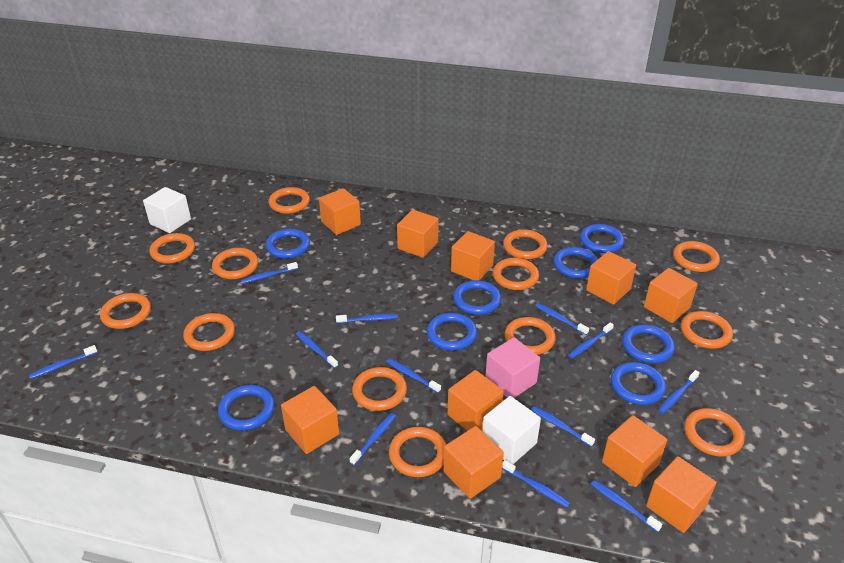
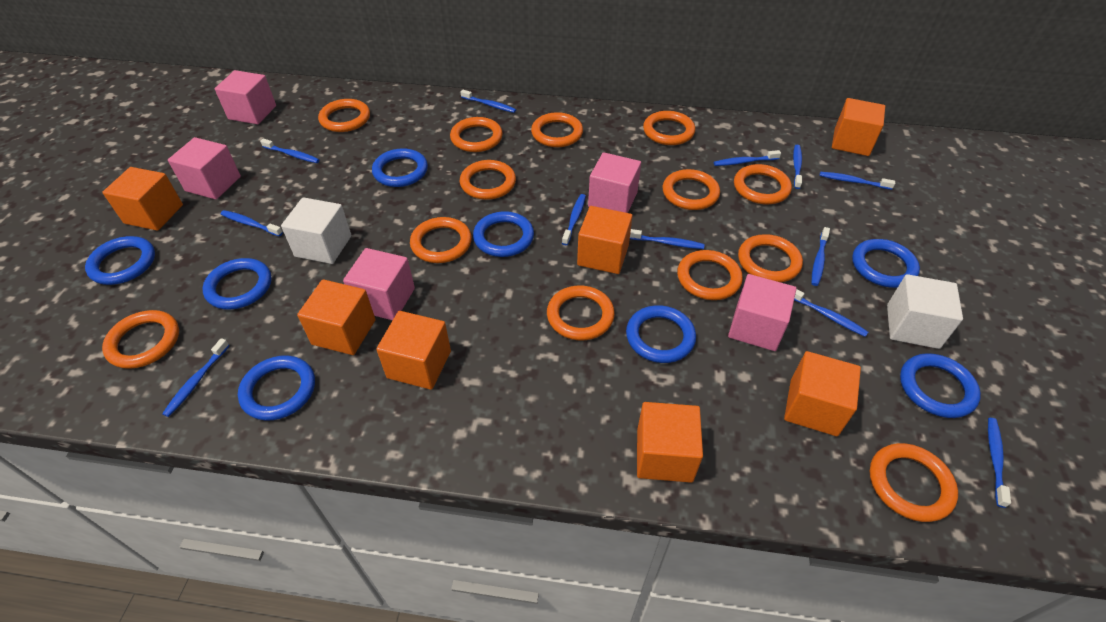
orange cube: 10 -> 7
pink cube: 1 -> 5

